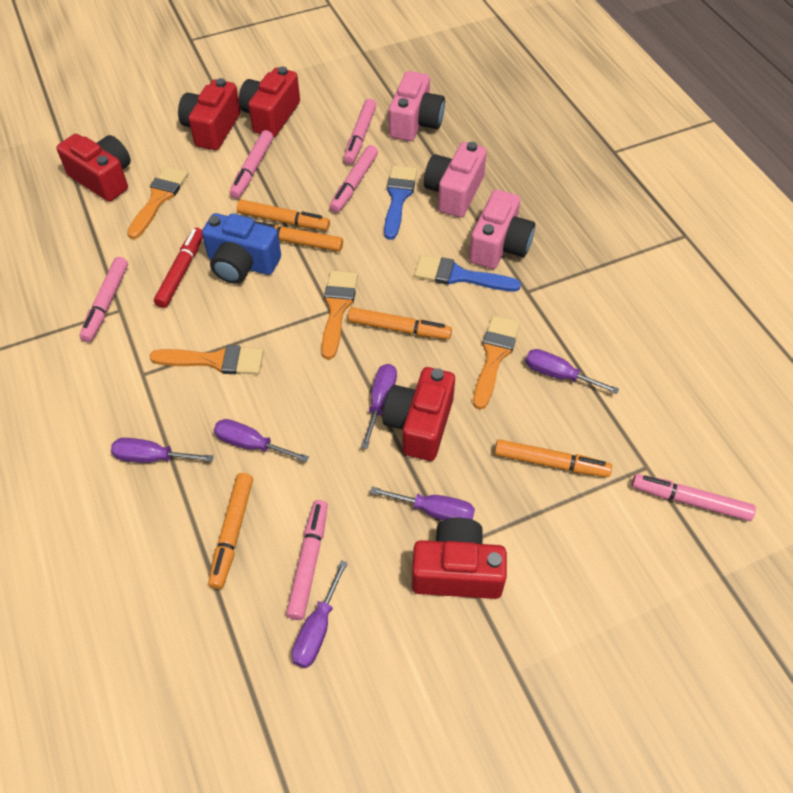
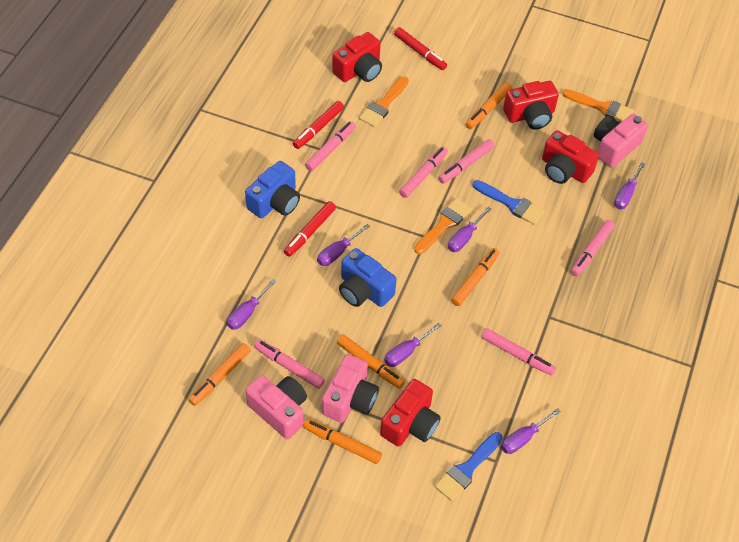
blue camera: 1 -> 2
orange brush: 4 -> 3
red camera: 5 -> 4
red marker: 1 -> 3

